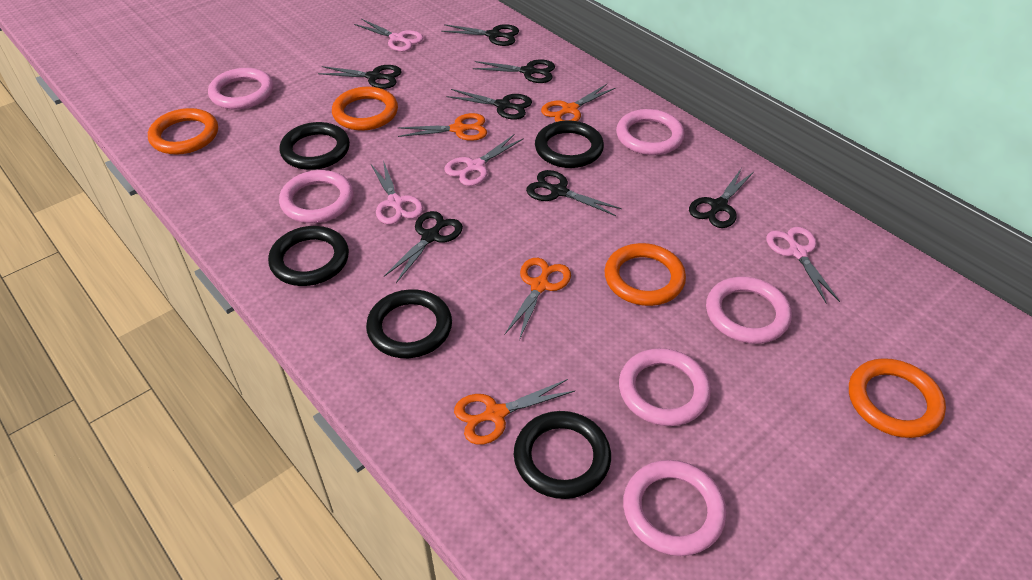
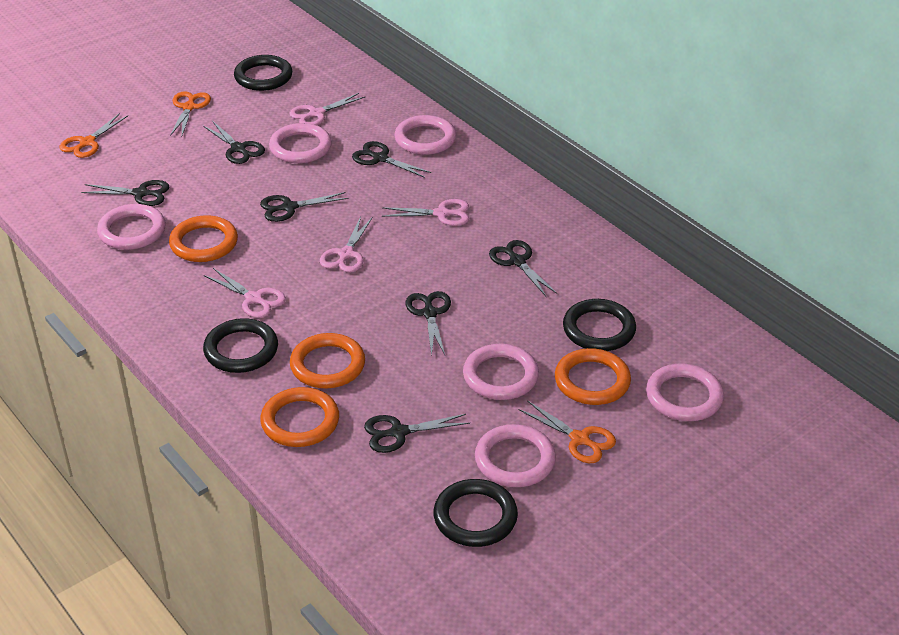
black ring: 5 -> 4
orange scissors: 4 -> 3

